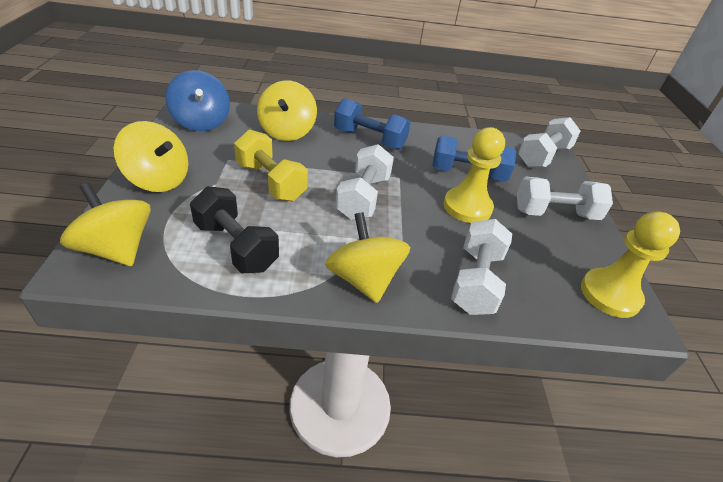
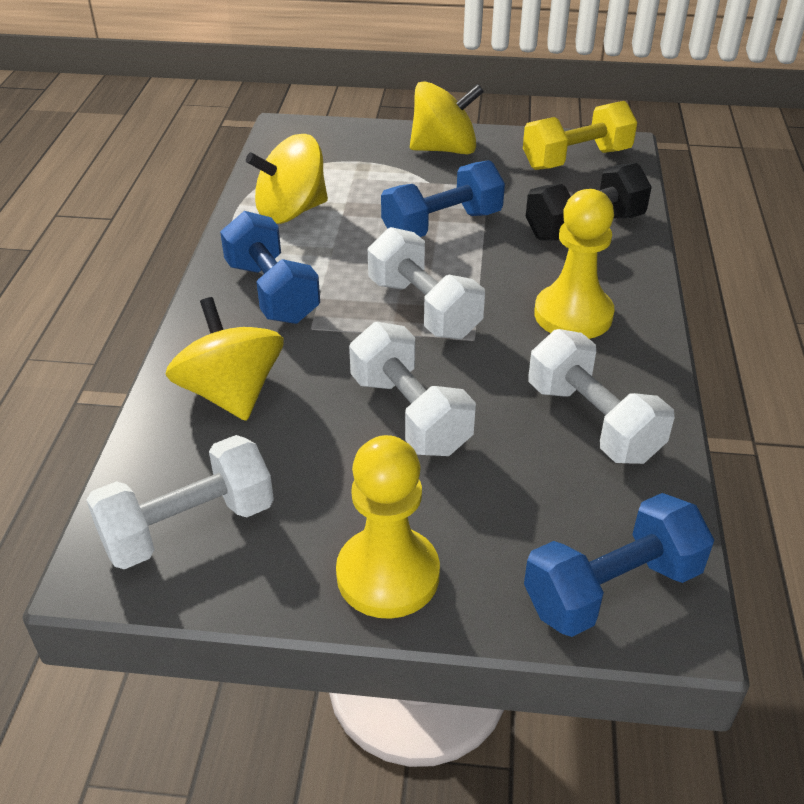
blue dumbbell: 2 -> 3
blue spinning top: 1 -> 0
yellow spinning top: 4 -> 3

